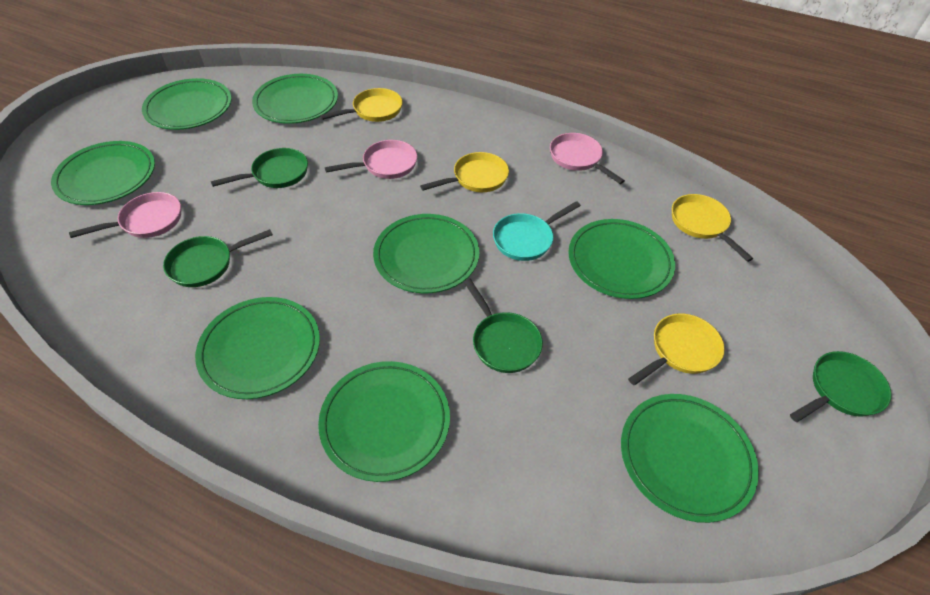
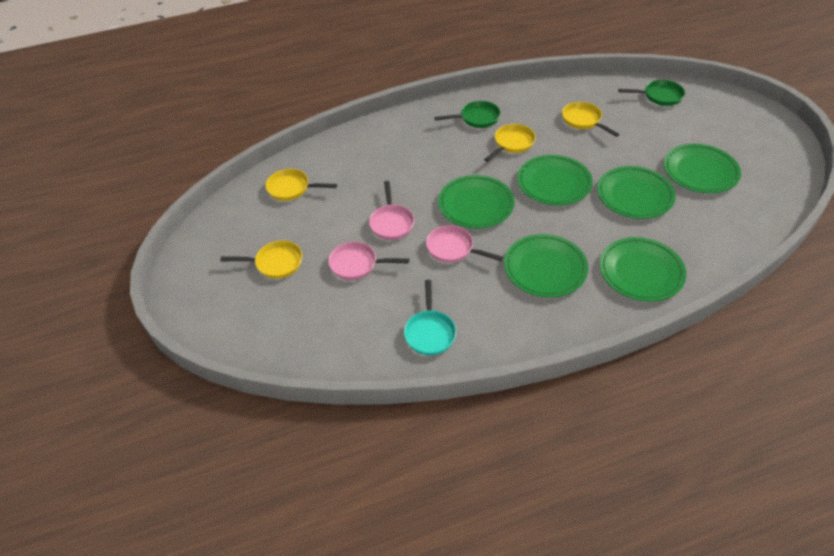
green pan: 4 -> 2
green plate: 8 -> 6

